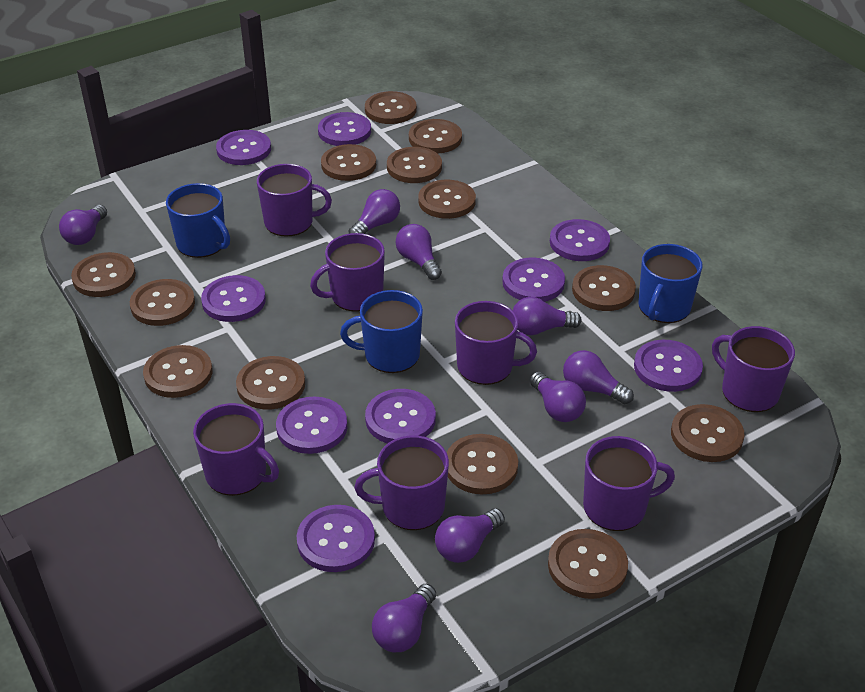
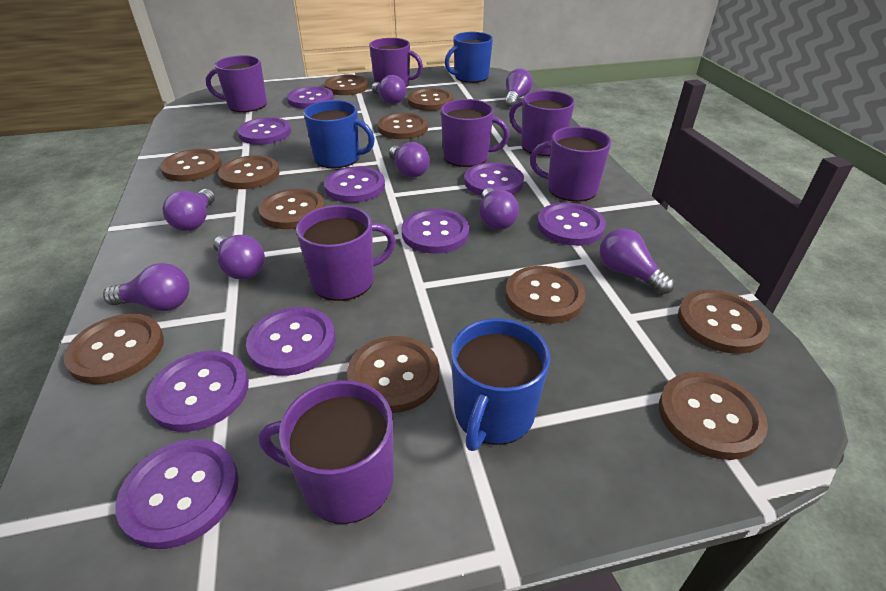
brown button: 13 -> 11

